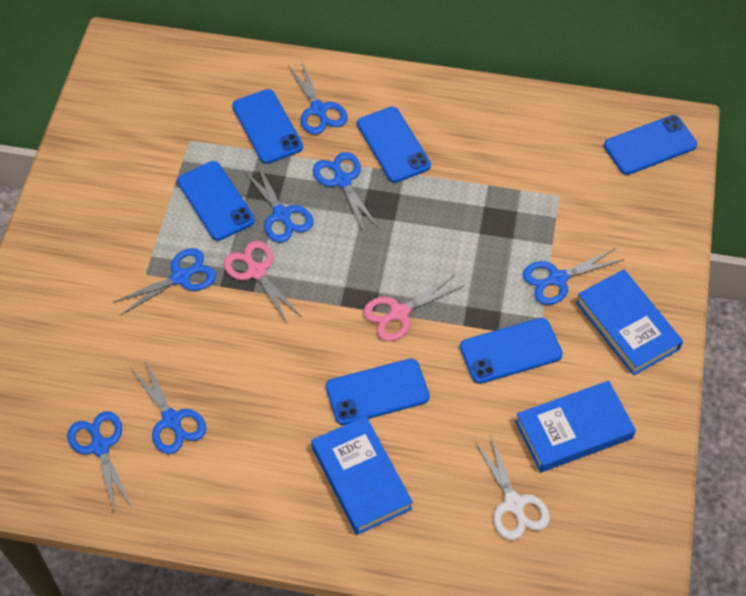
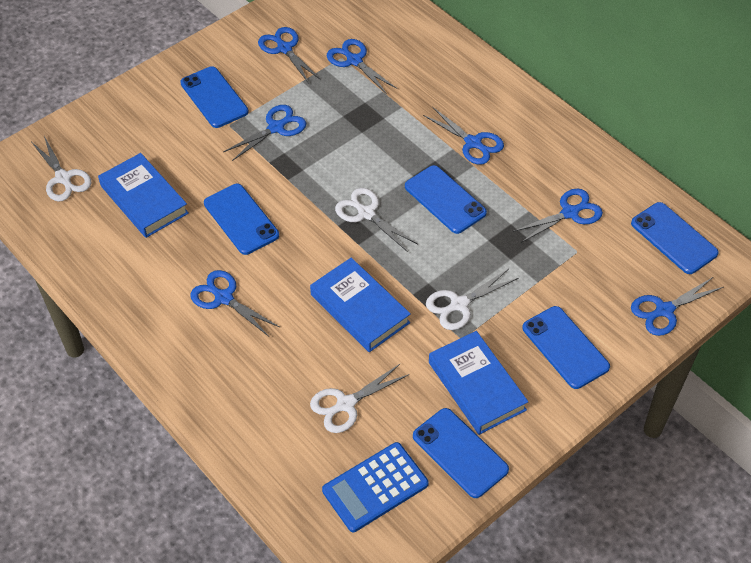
blue calculator: 0 -> 1
pink scissors: 2 -> 0
white scissors: 1 -> 4

